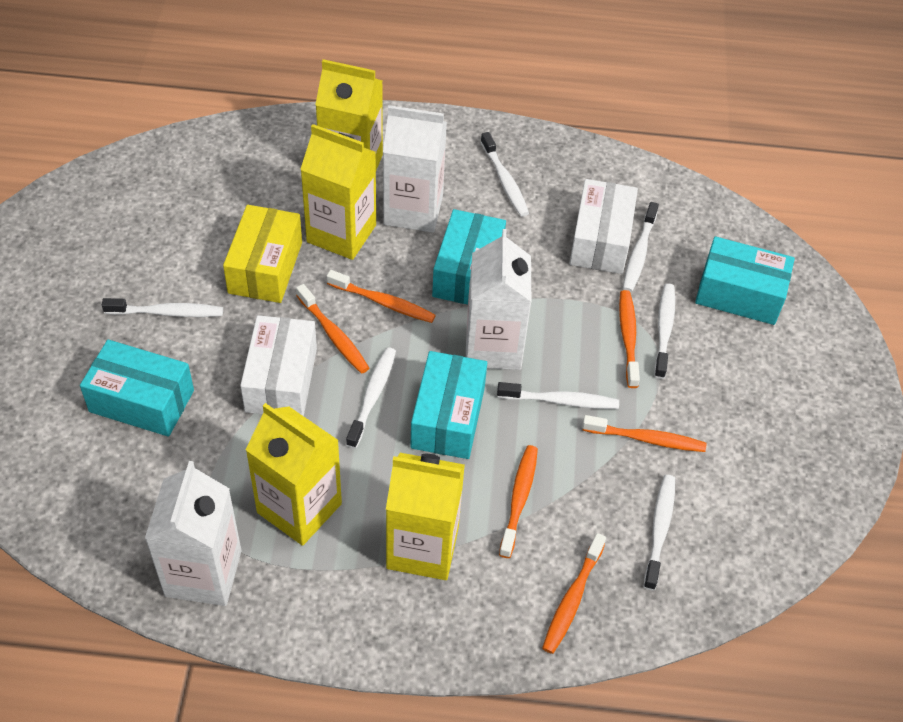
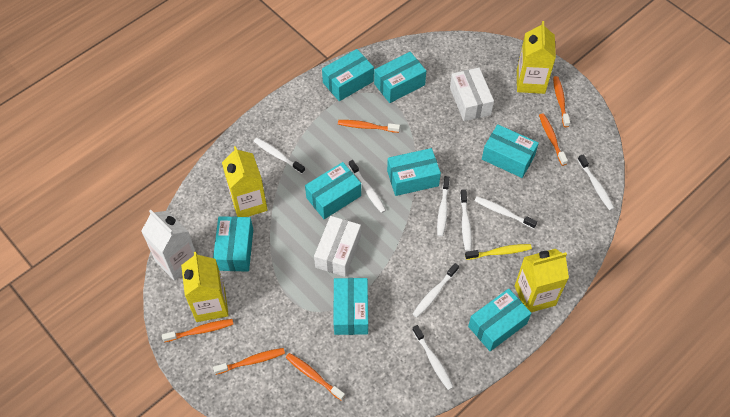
turquoise box: 4 -> 8
white carton: 3 -> 1
white toothbrush: 7 -> 8
yellow box: 1 -> 0
yellow toothbrush: 0 -> 1

